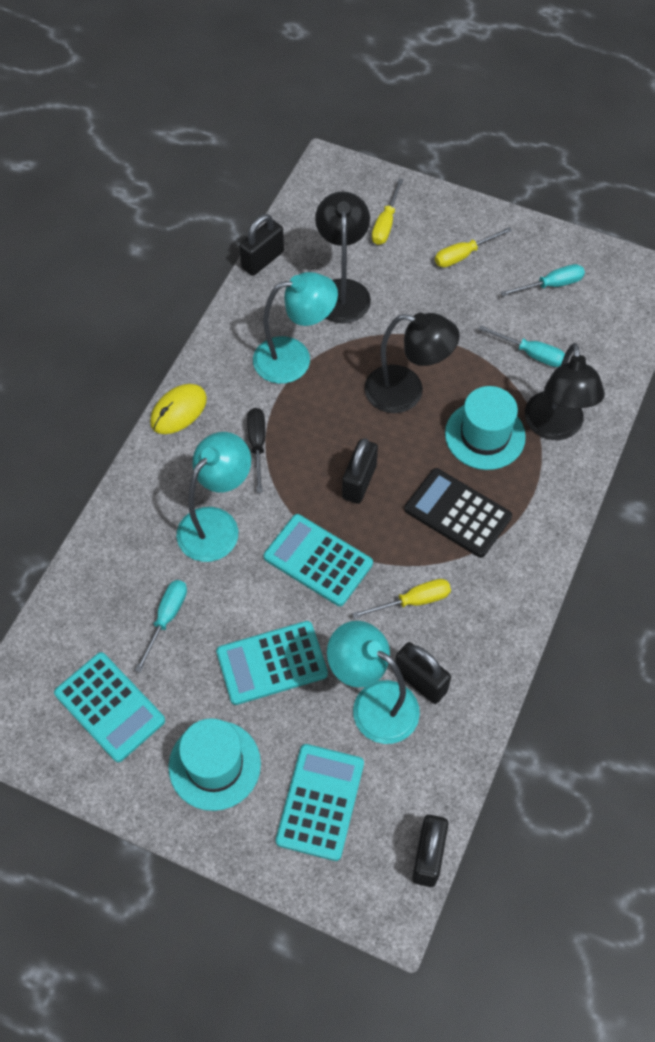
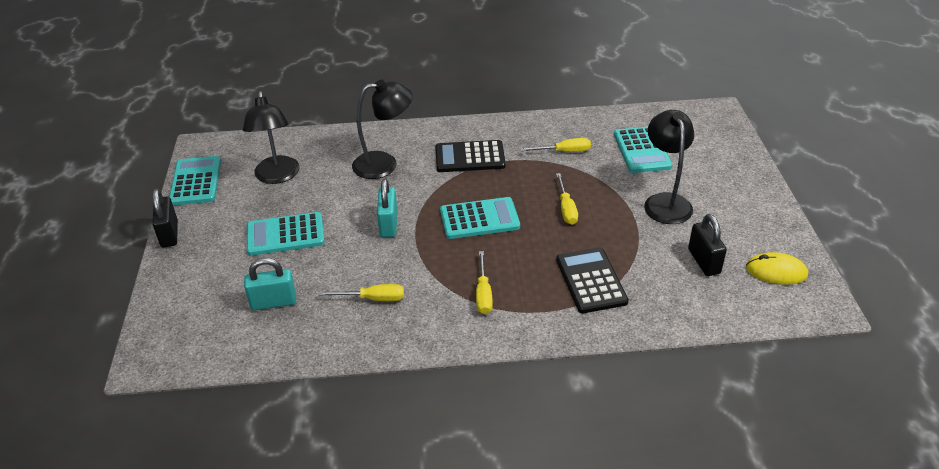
black calculator: 1 -> 2
black padlock: 4 -> 2
black screwdriver: 1 -> 0
turquoise hat: 2 -> 0
turquoise lamp: 3 -> 0
turquoise padlock: 0 -> 2
turquoise screwdriver: 3 -> 0
yellow screwdriver: 3 -> 4

